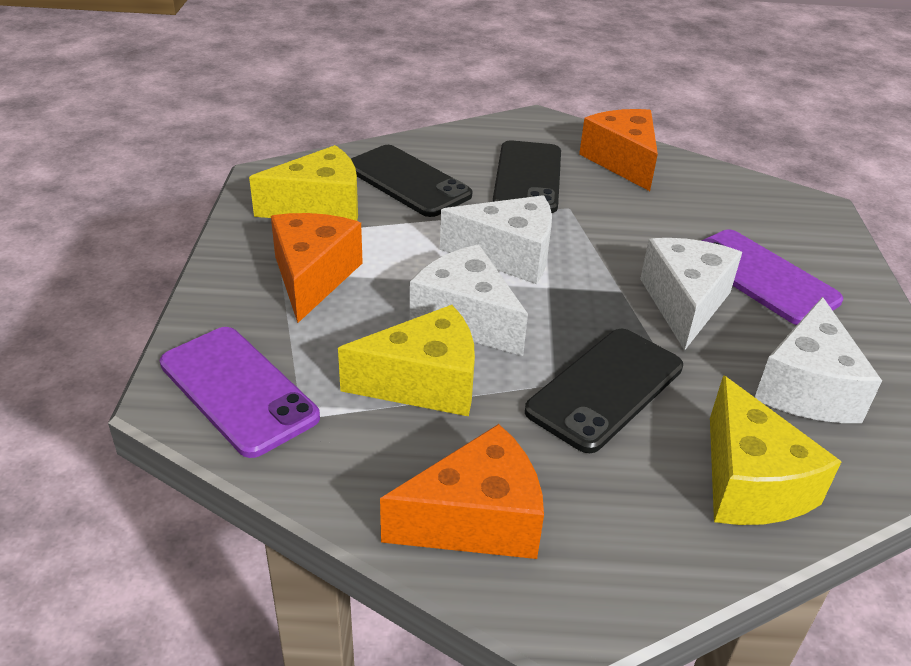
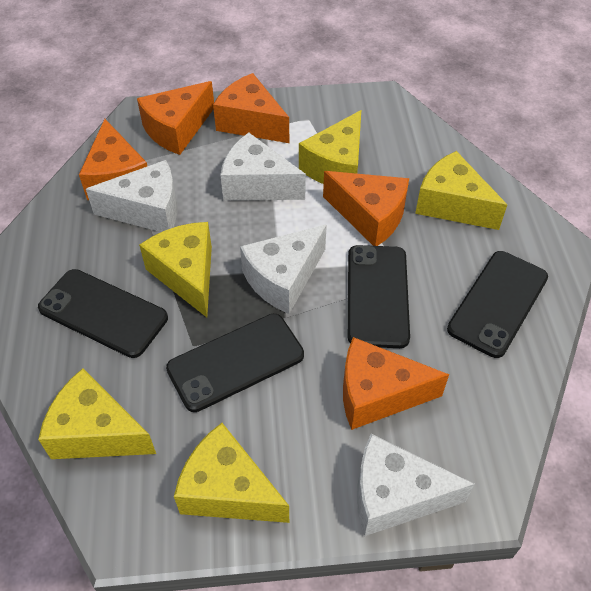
black phone: 3 -> 4
orange cheese: 3 -> 5
purple phone: 2 -> 0
yellow cheese: 3 -> 5

